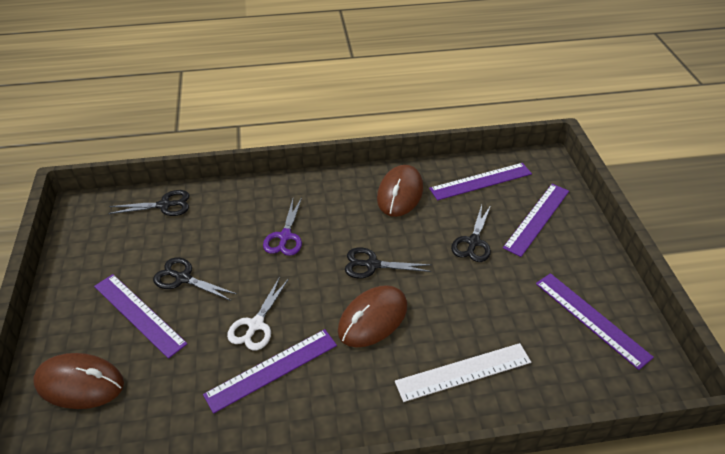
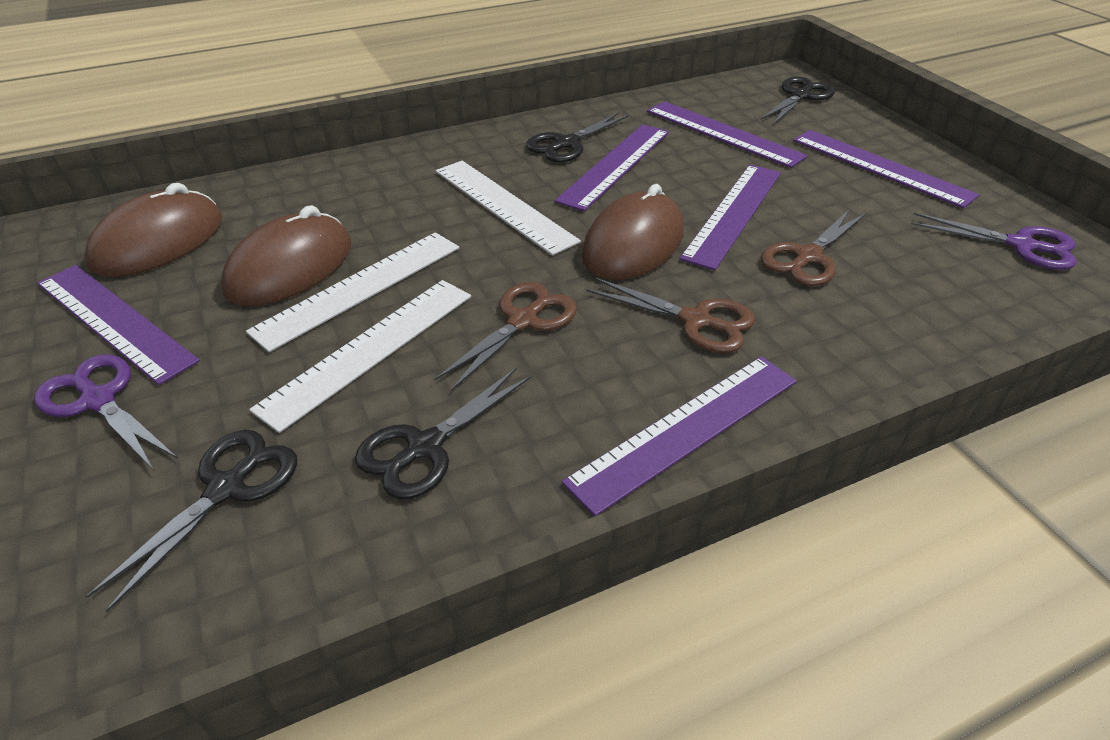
brown scissors: 0 -> 3
purple ruler: 5 -> 6
purple scissors: 1 -> 2
white ruler: 1 -> 3
white scissors: 1 -> 0

